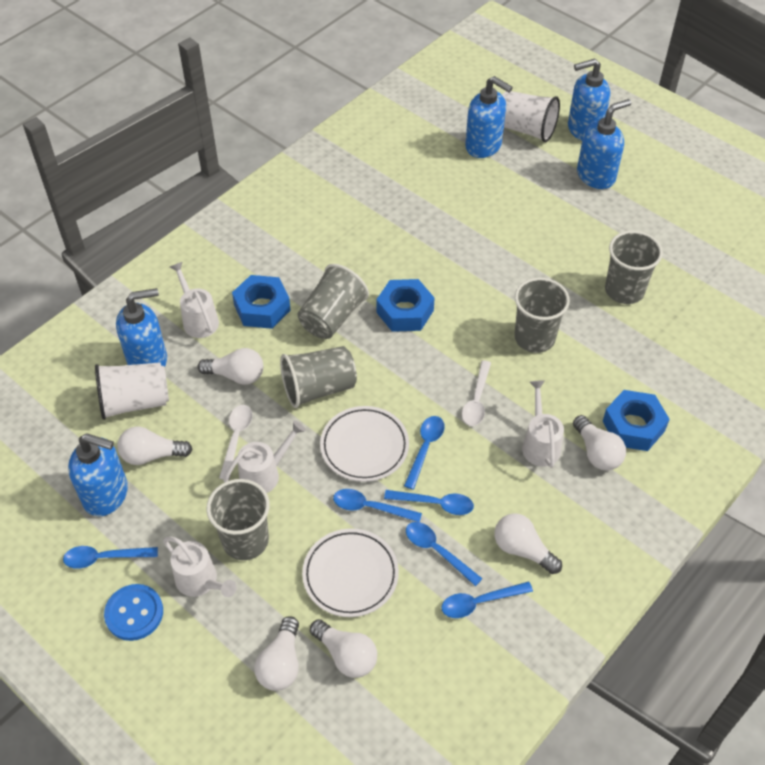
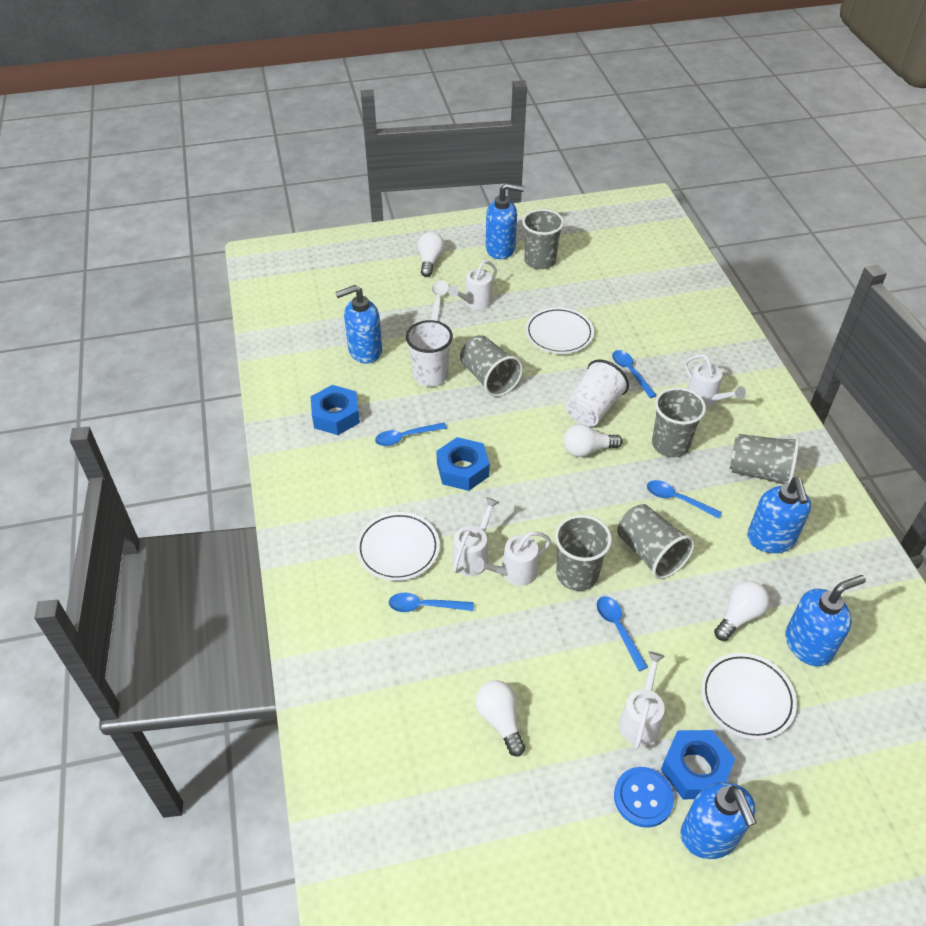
blue spoon: 6 -> 5
grey cup: 5 -> 6
white light bulb: 6 -> 4
white plate: 2 -> 3
white spoon: 2 -> 1
white watering can: 4 -> 5

